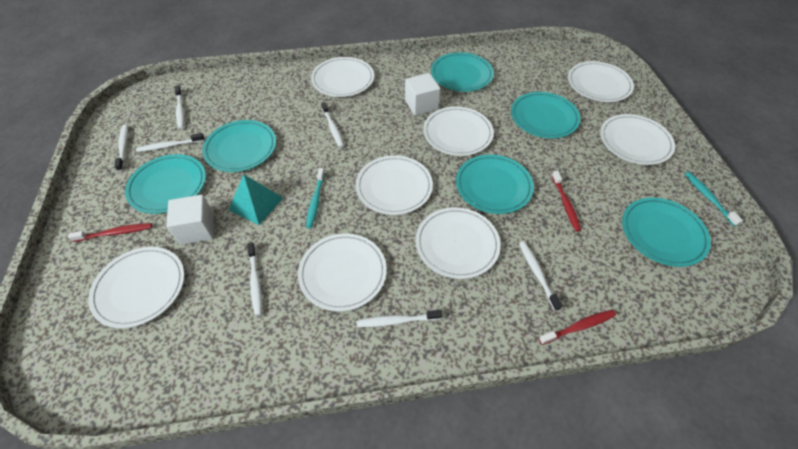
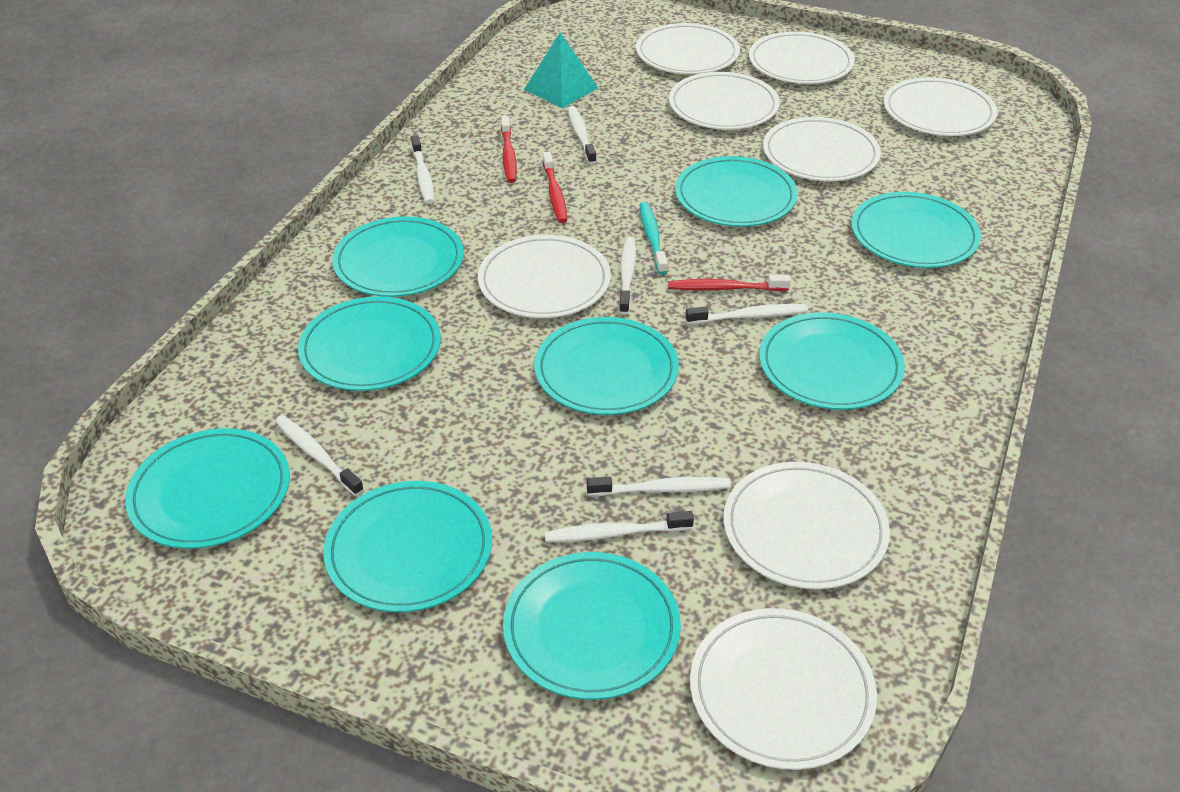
turquoise plate: 6 -> 9
turquoise toothbrush: 2 -> 1
white cube: 2 -> 0

